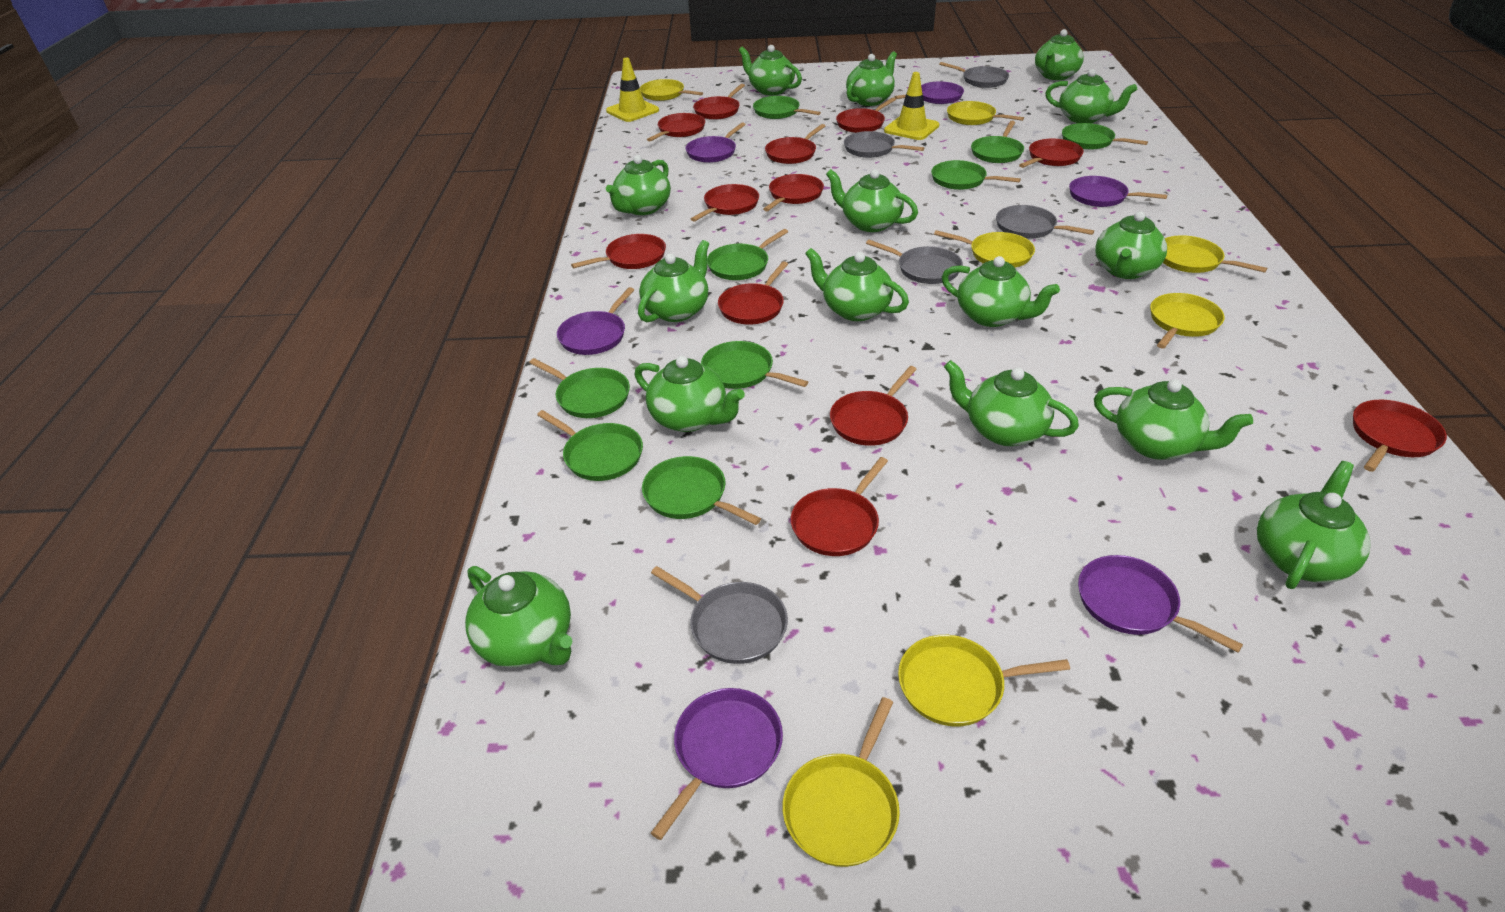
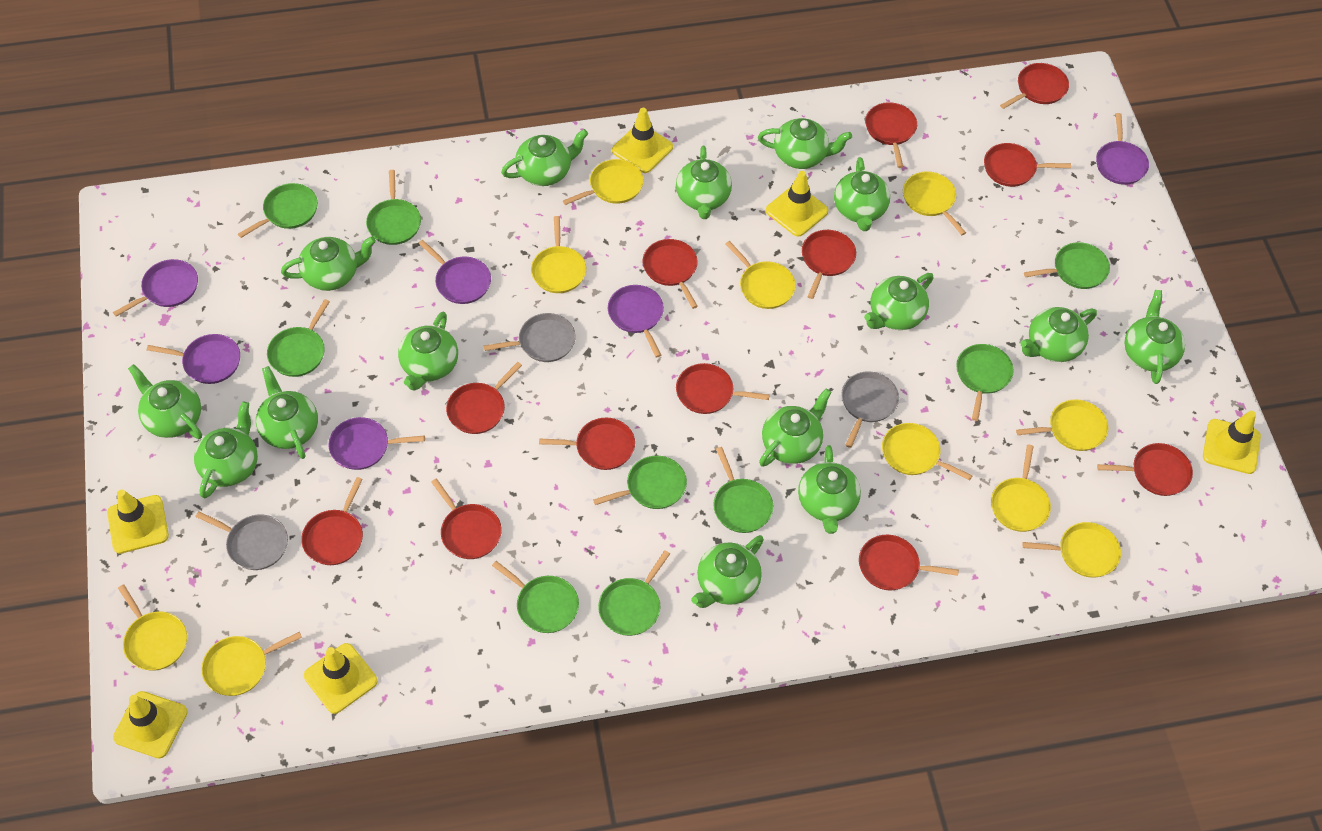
grey pan: 5 -> 3
yellow pan: 7 -> 10
yellow traffic cone: 2 -> 6

